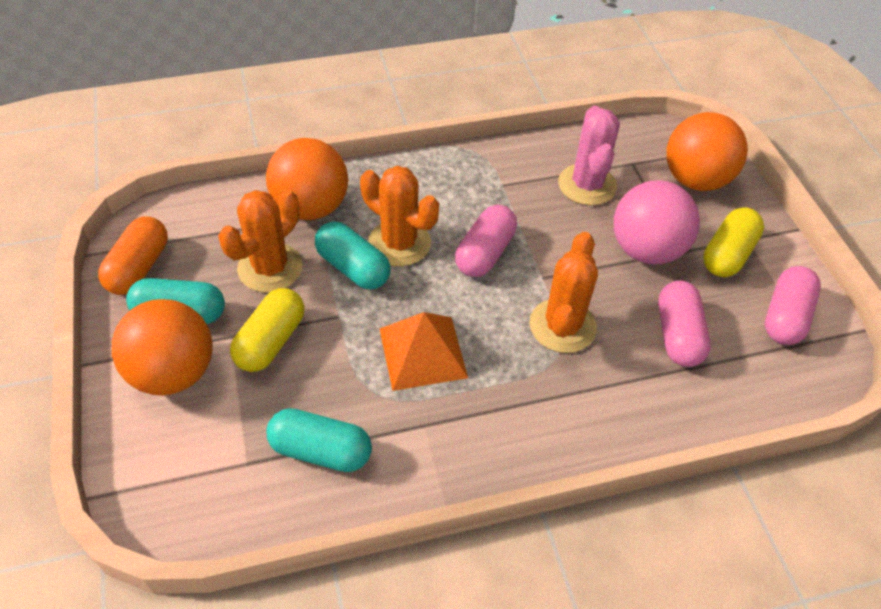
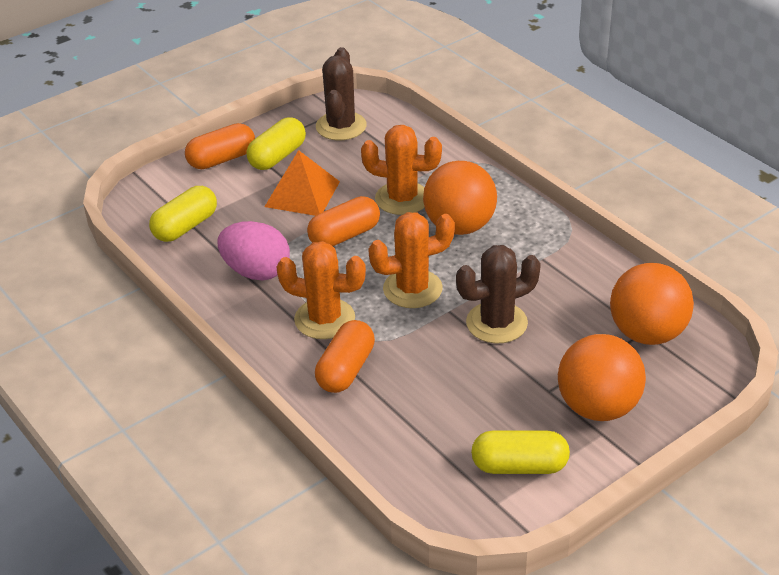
brown cactus: 0 -> 2
orange capsule: 1 -> 3
pink ball: 1 -> 0
pink cactus: 1 -> 0
pink capsule: 3 -> 0
pink egg: 0 -> 1
turquoise capsule: 3 -> 0
yellow capsule: 2 -> 3

